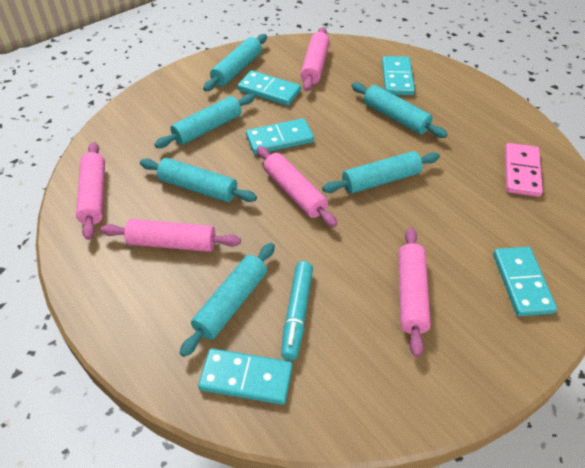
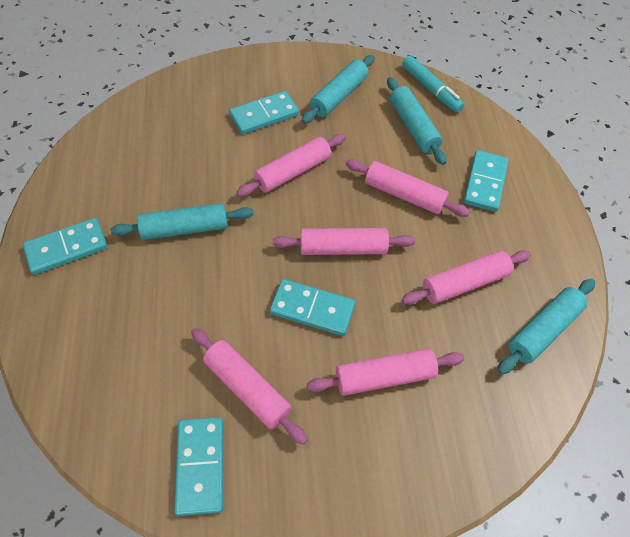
pink domino: 1 -> 0
pink rolling pin: 5 -> 6
turquoise rolling pin: 6 -> 4

